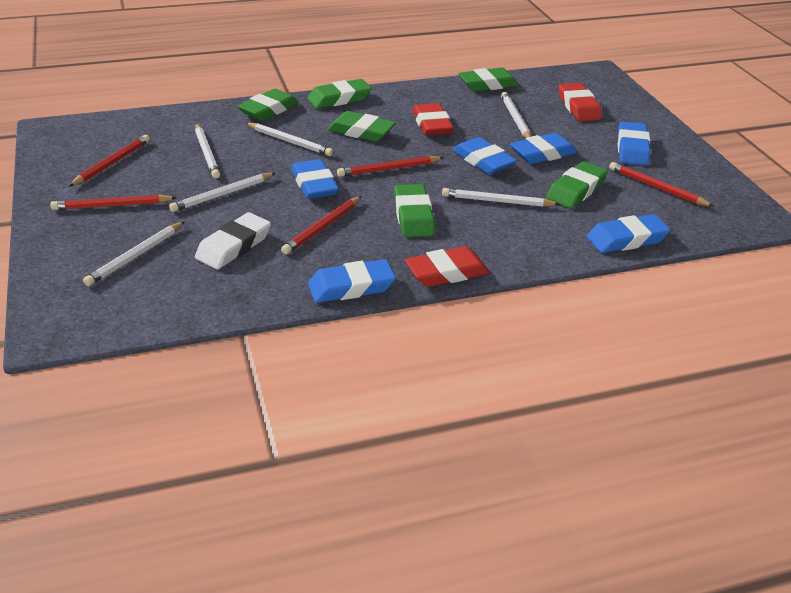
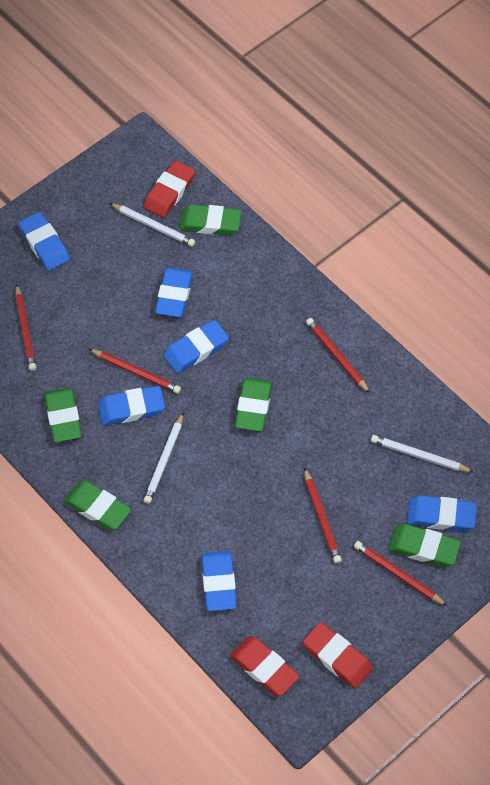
green eraser: 6 -> 5
white eraser: 1 -> 0
white pencil: 6 -> 3

